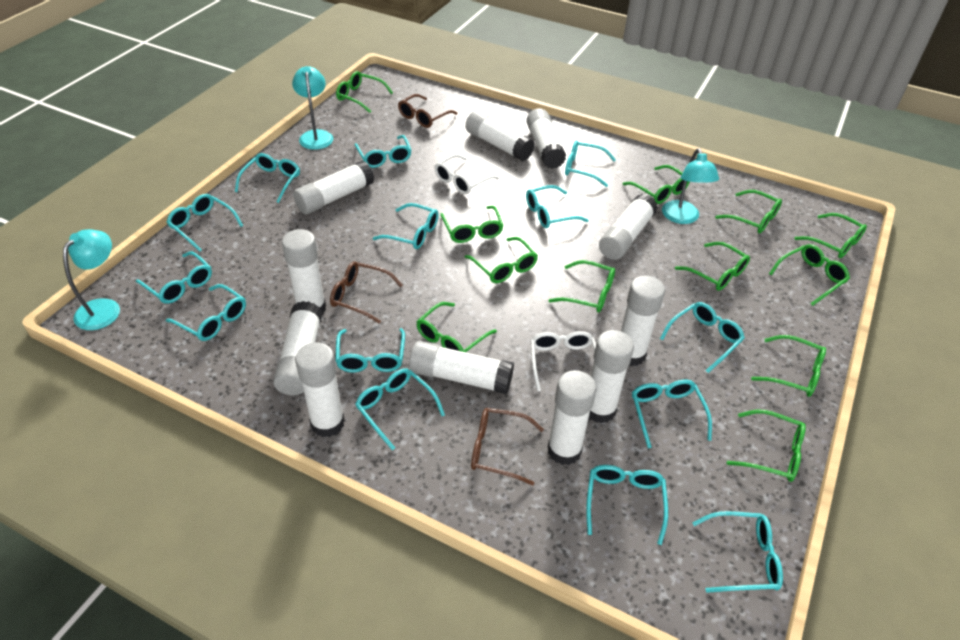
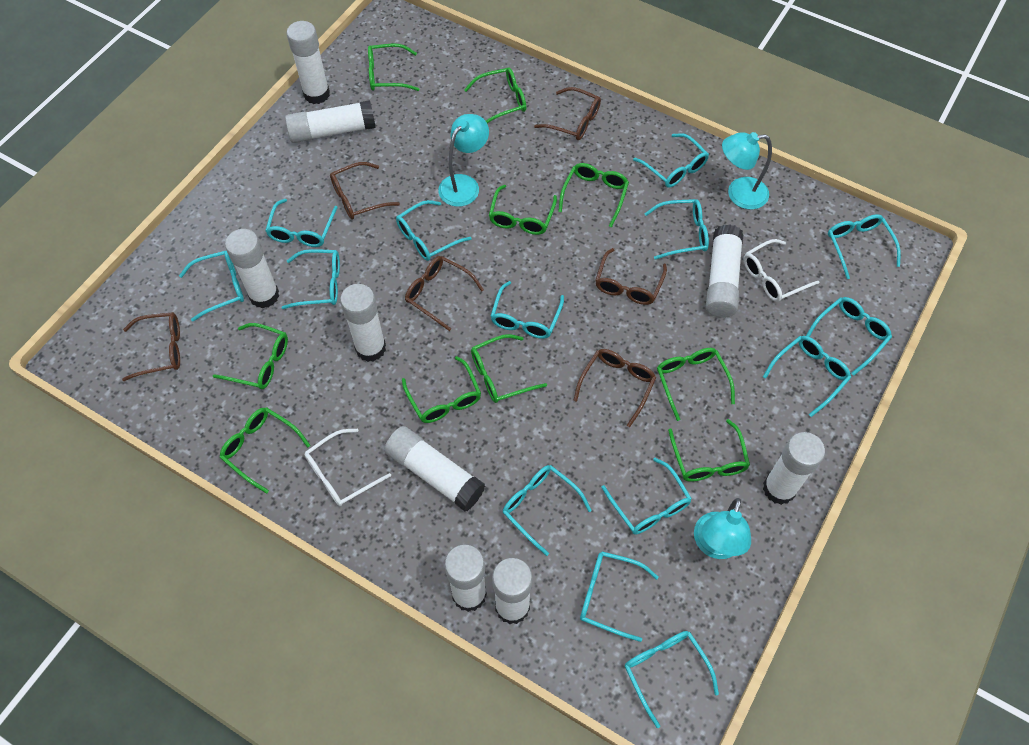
brown glasses: 3 -> 6
green glasses: 12 -> 10
white glue stick: 11 -> 9

